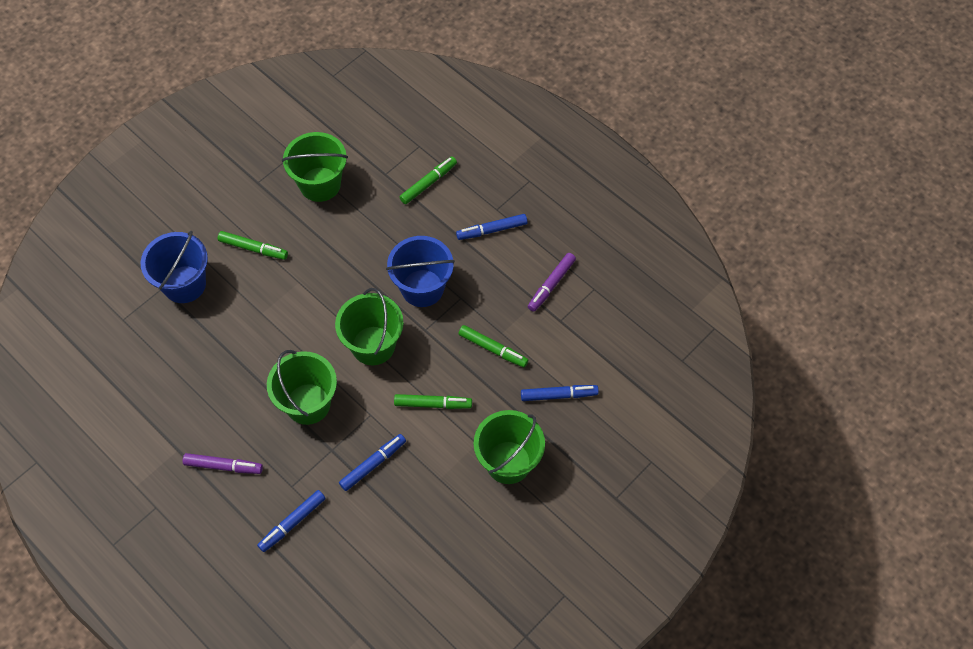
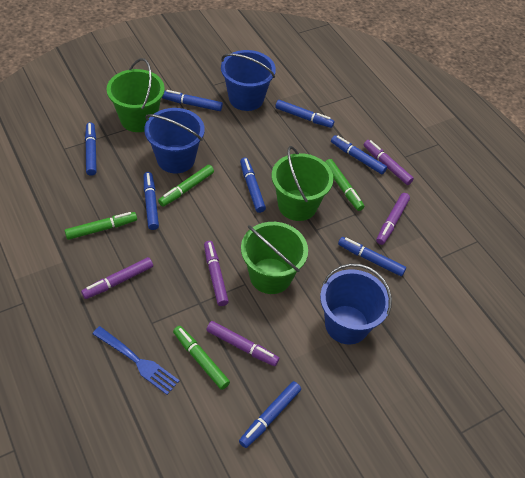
blue bucket: 2 -> 3
blue fork: 0 -> 1
blue marker: 4 -> 8
green bucket: 4 -> 3
purple marker: 2 -> 5

